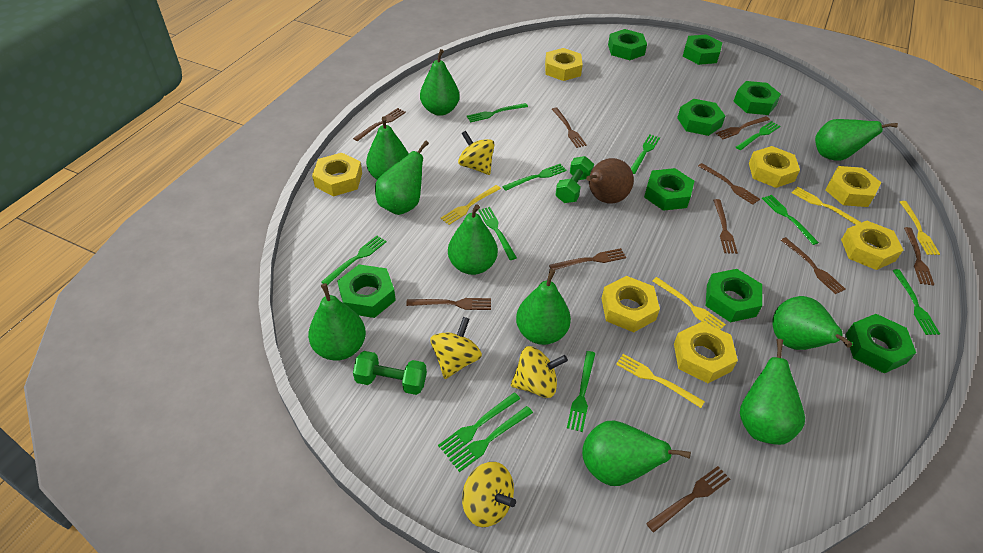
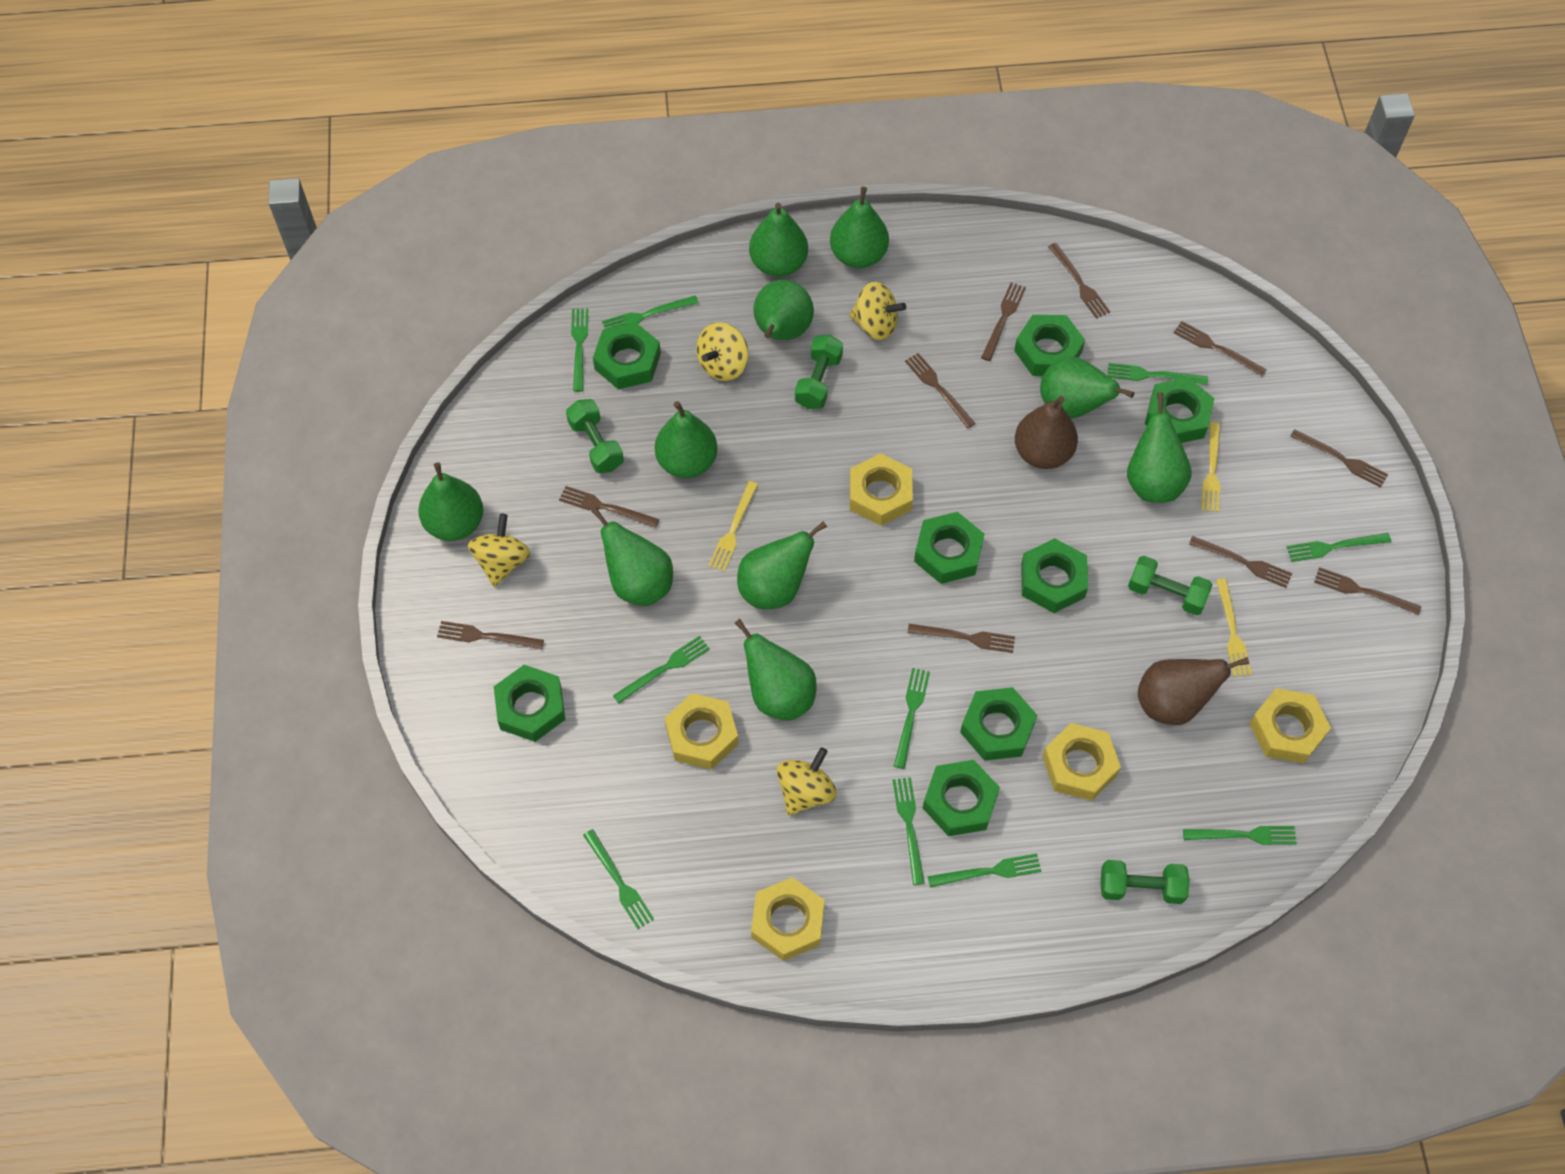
brown pear: 1 -> 2
green dumbbell: 2 -> 4
green fork: 11 -> 10
yellow fork: 5 -> 3
yellow nut: 7 -> 5

